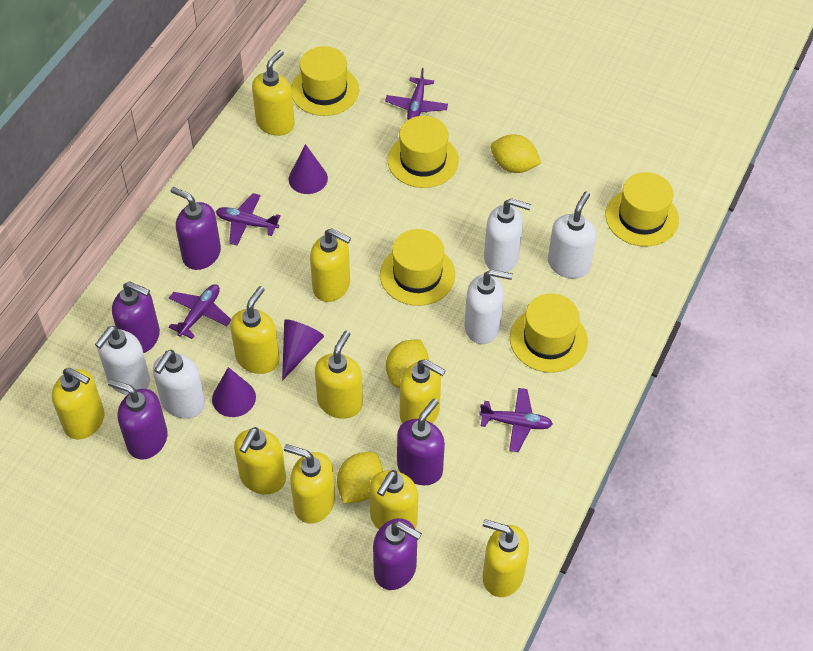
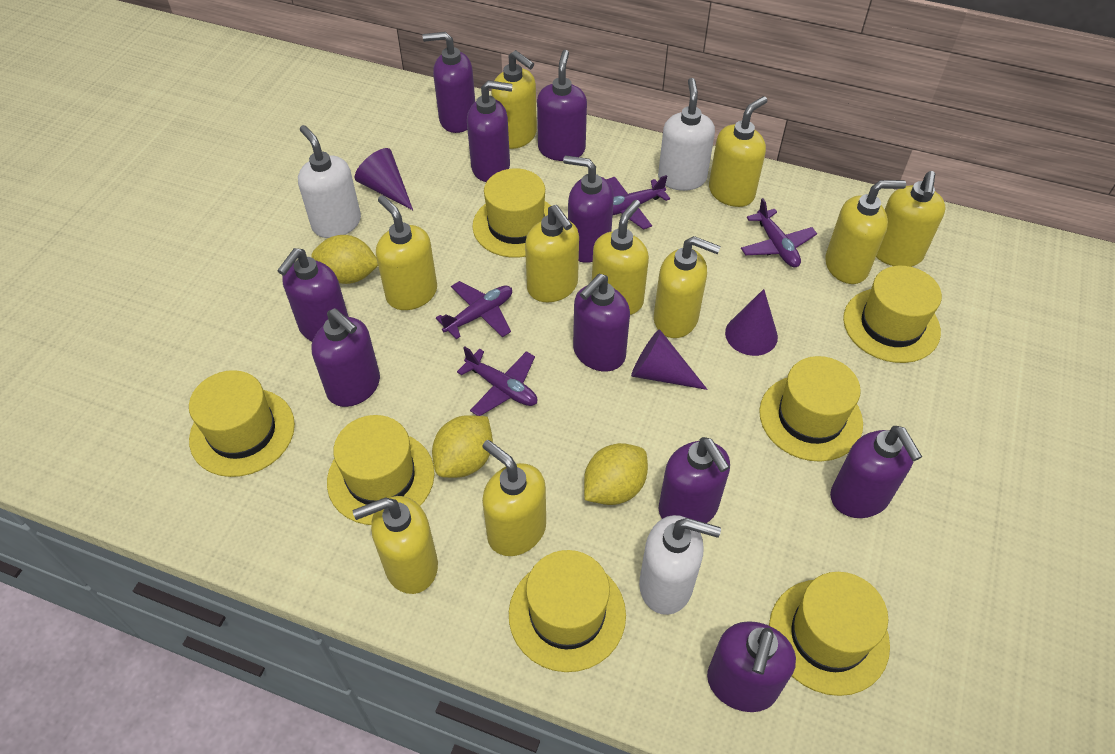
purple soap dispenser: 5 -> 10
white soap dispenser: 5 -> 3
yellow hat: 5 -> 7

